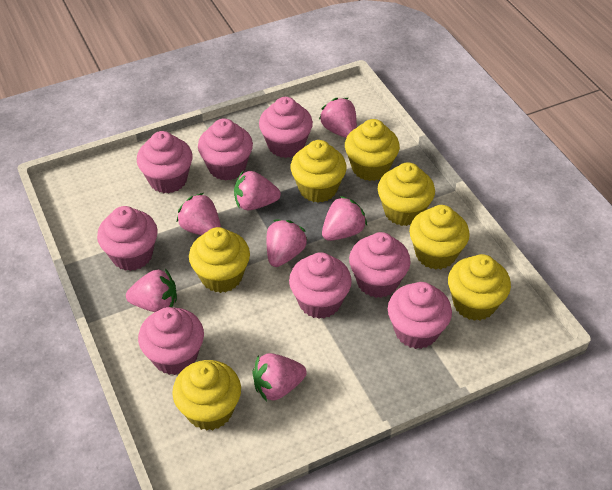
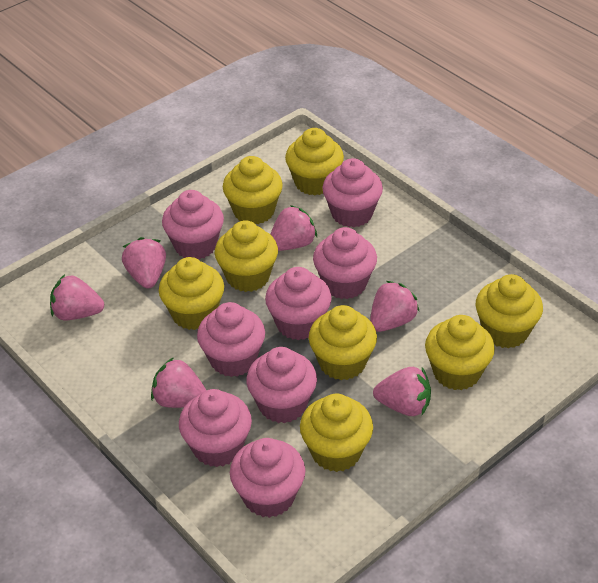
pink strawberry: 7 -> 6
yellow cupcake: 7 -> 8

